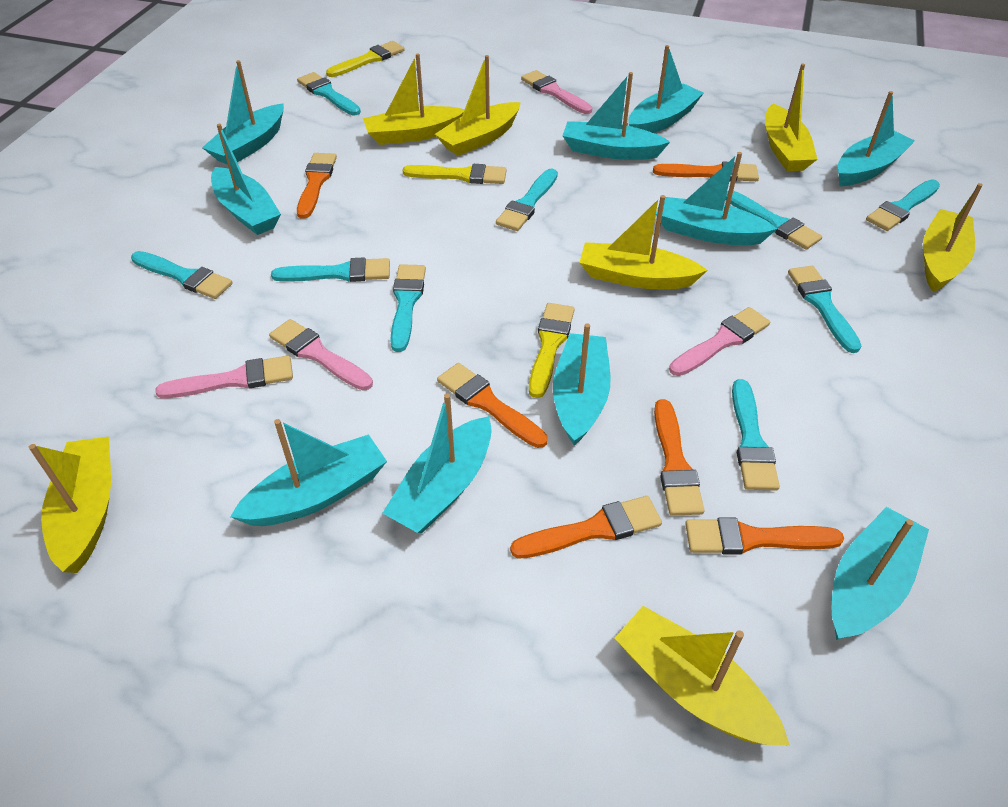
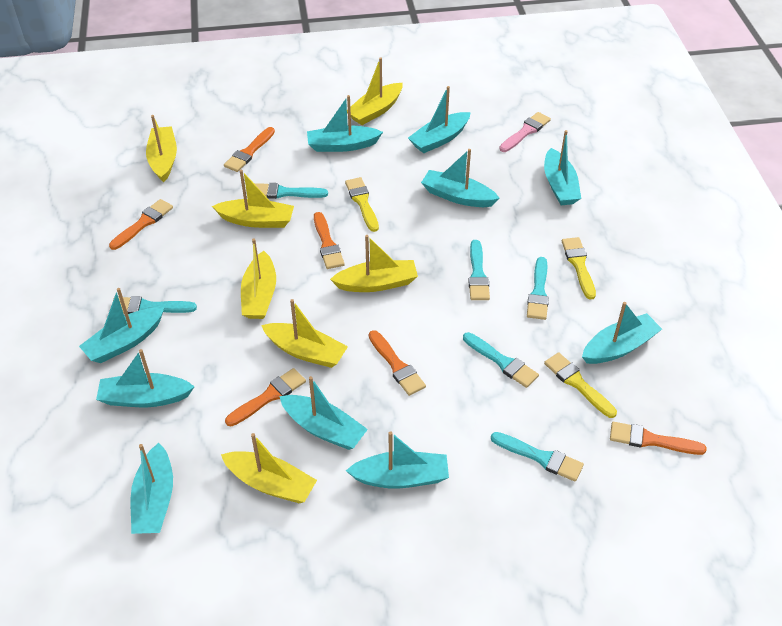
pink brush: 4 -> 1
turquoise brush: 9 -> 6

